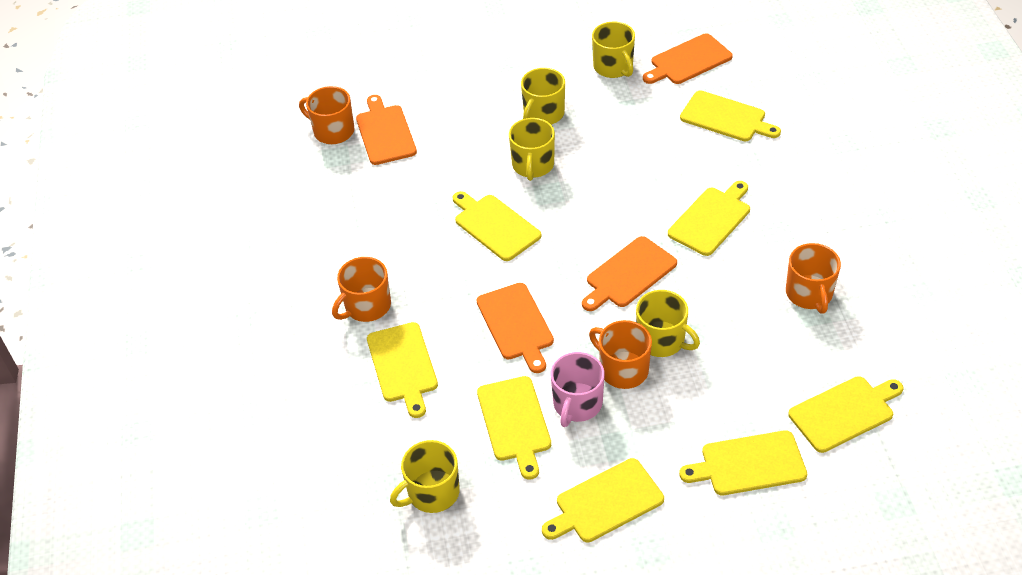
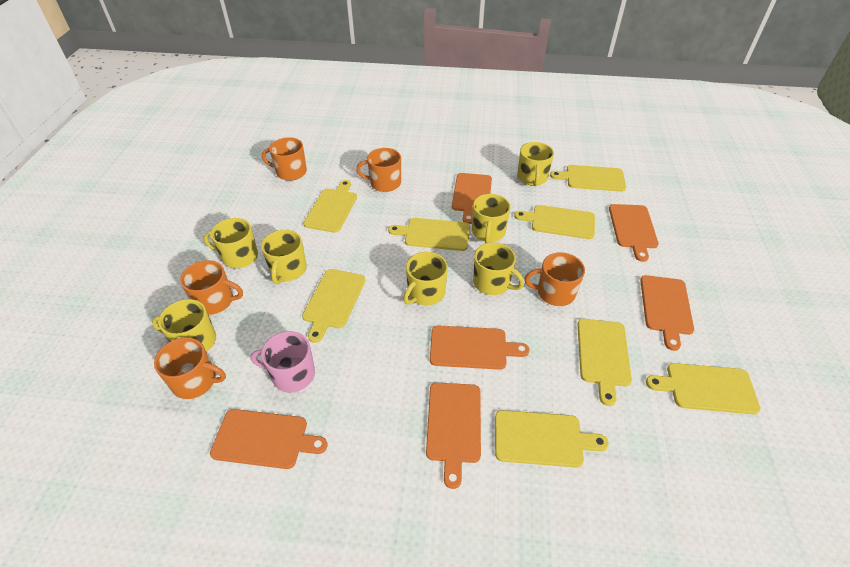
orange cutting board: 4 -> 6
orange mug: 4 -> 5
yellow mug: 5 -> 7

